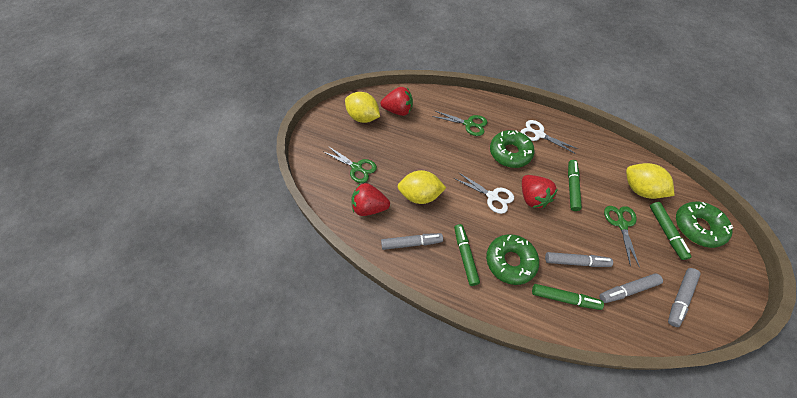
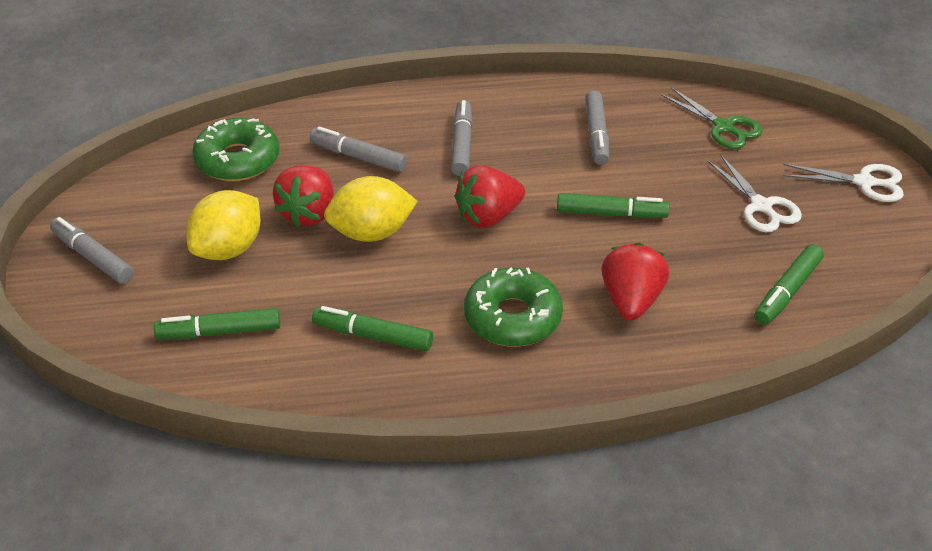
green donut: 3 -> 2
green scissors: 3 -> 1
yellow lemon: 3 -> 2

